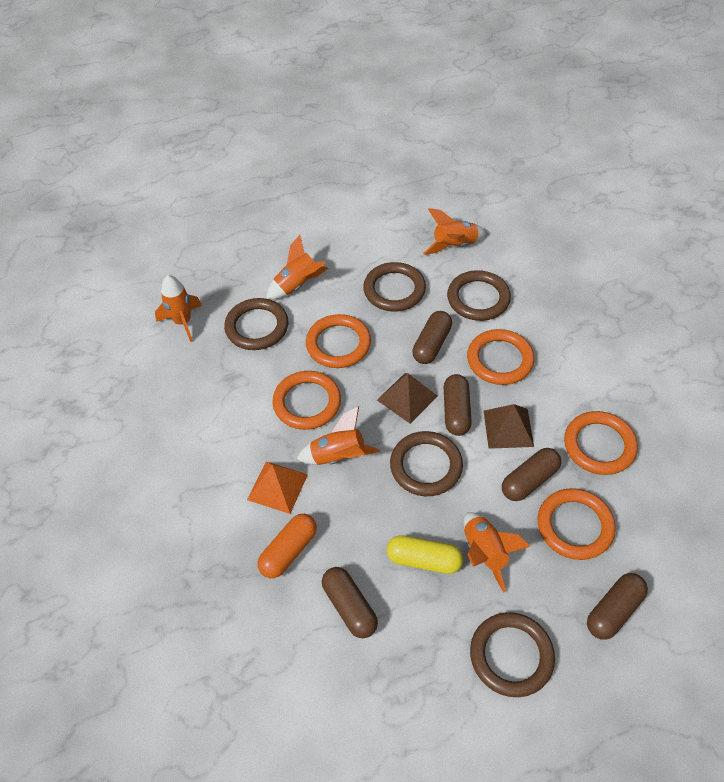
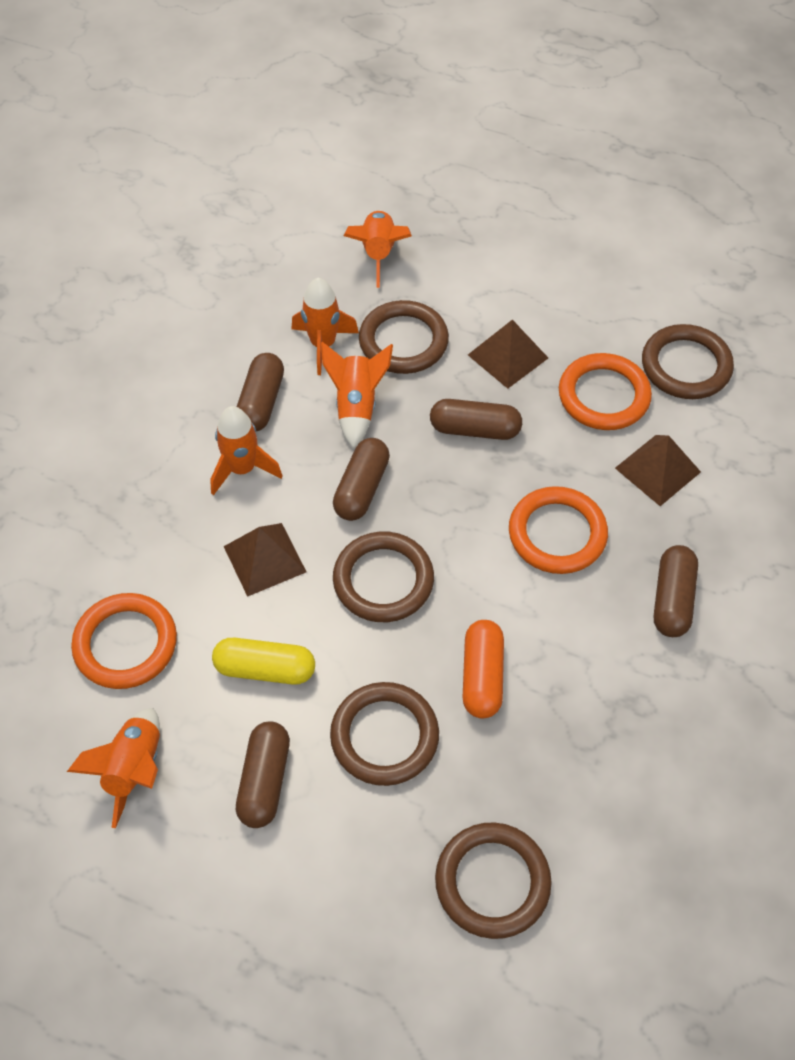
brown pyramid: 2 -> 3
orange pyramid: 1 -> 0
orange ring: 5 -> 3

